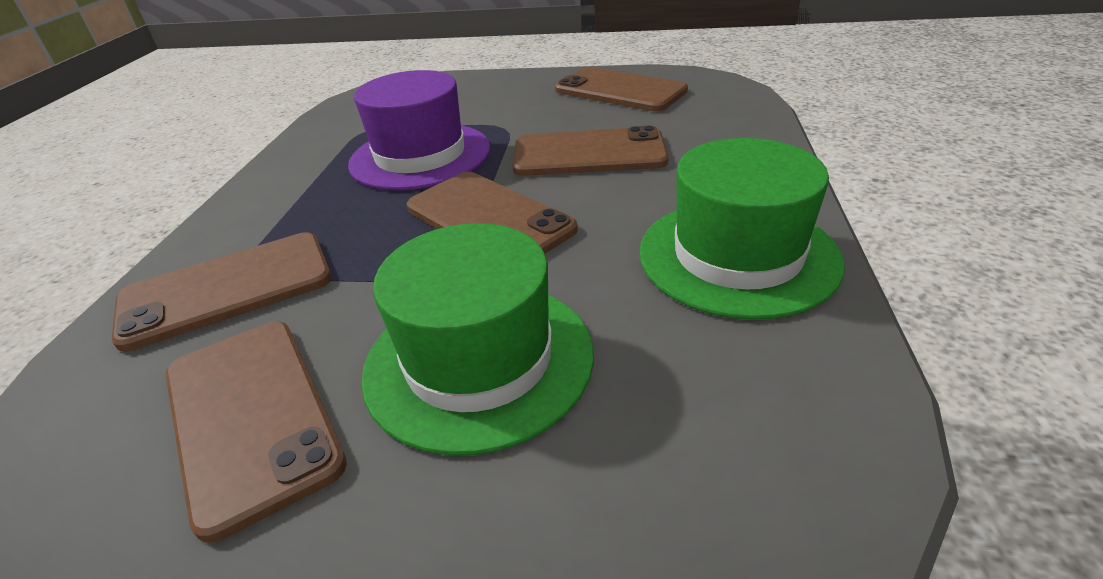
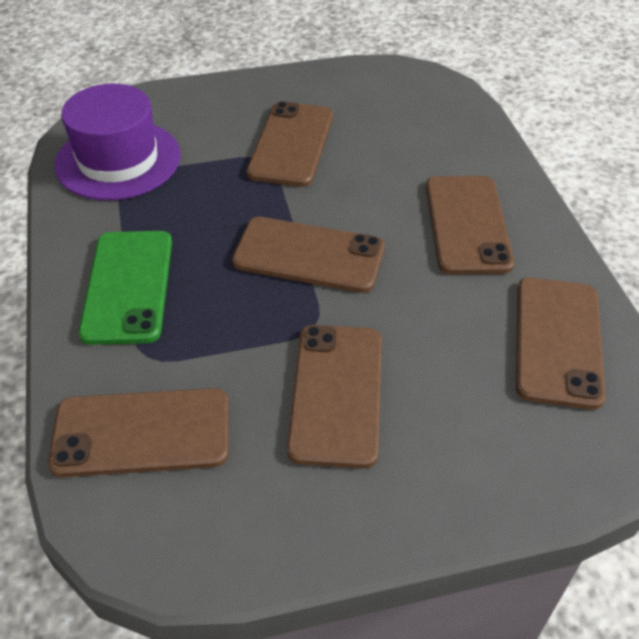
brown phone: 5 -> 6
green hat: 2 -> 0
green phone: 0 -> 1

